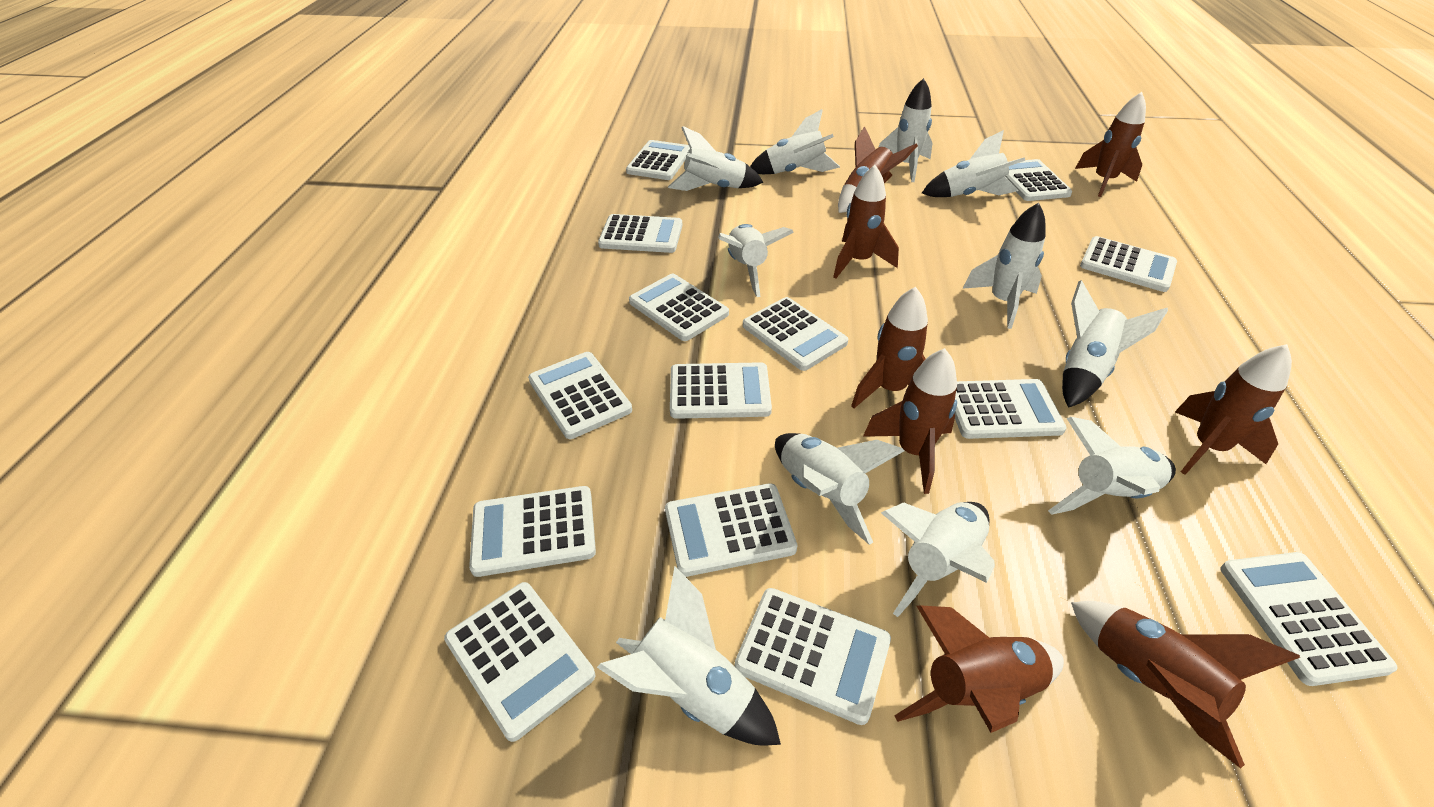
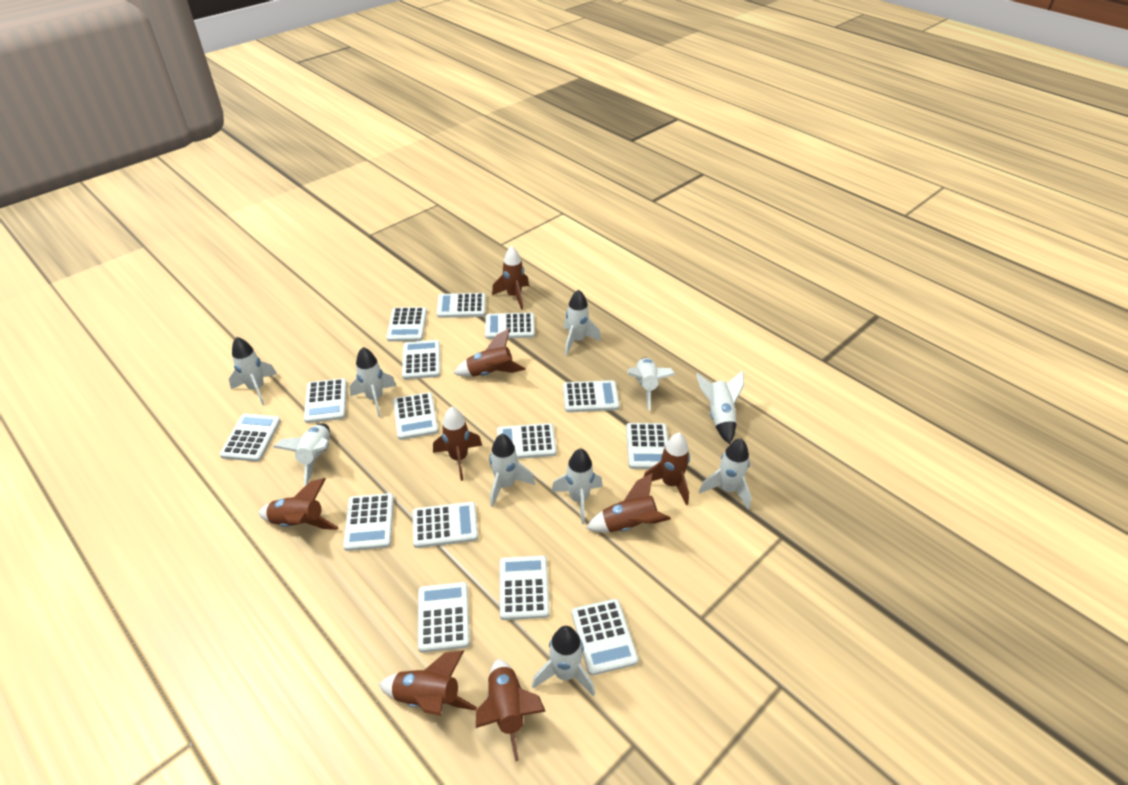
white calculator: 14 -> 15
white rocket: 11 -> 10

